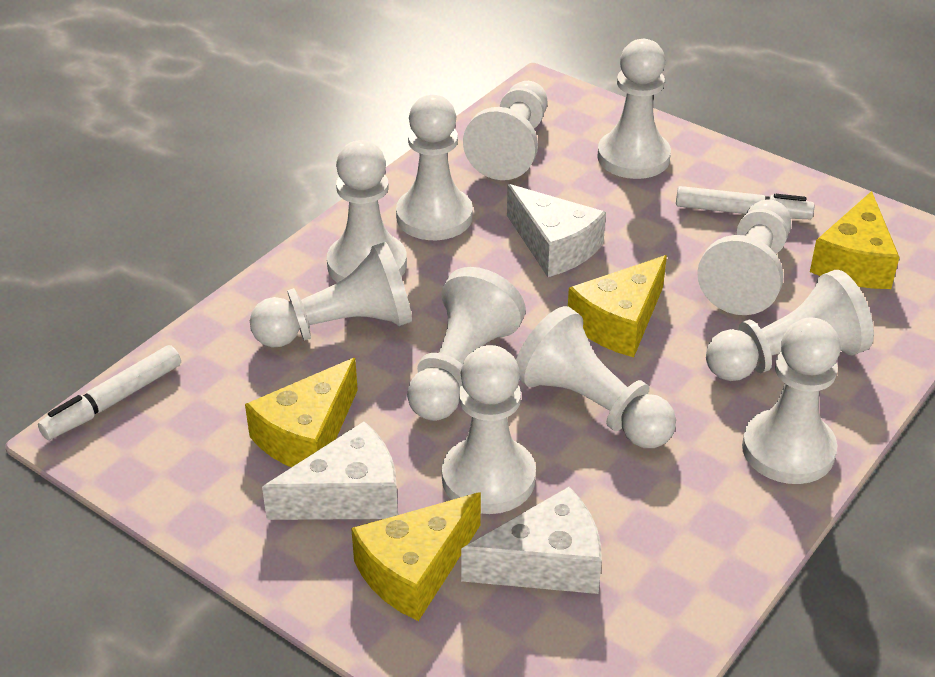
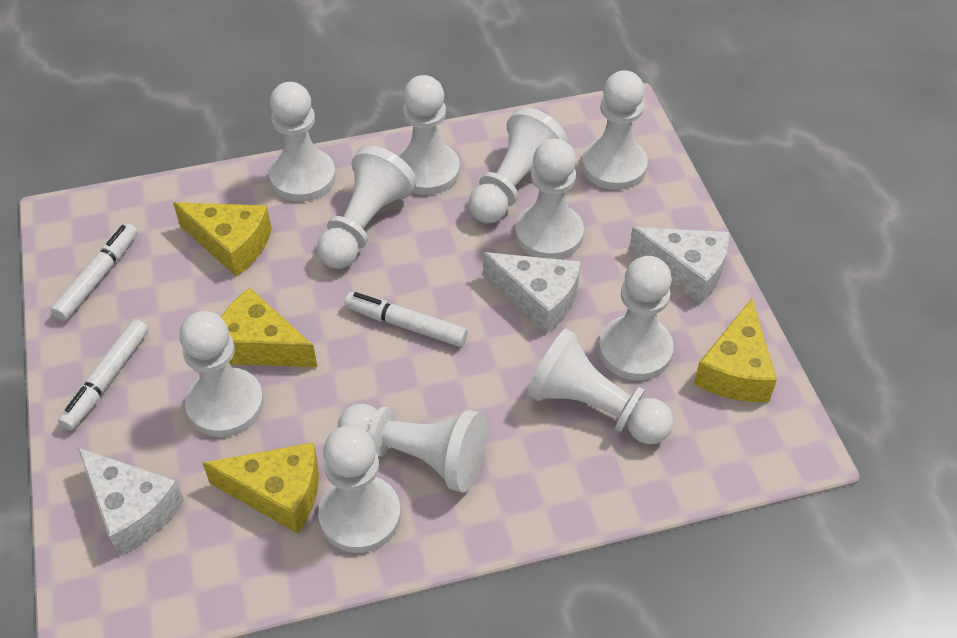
white marker: 2 -> 3

